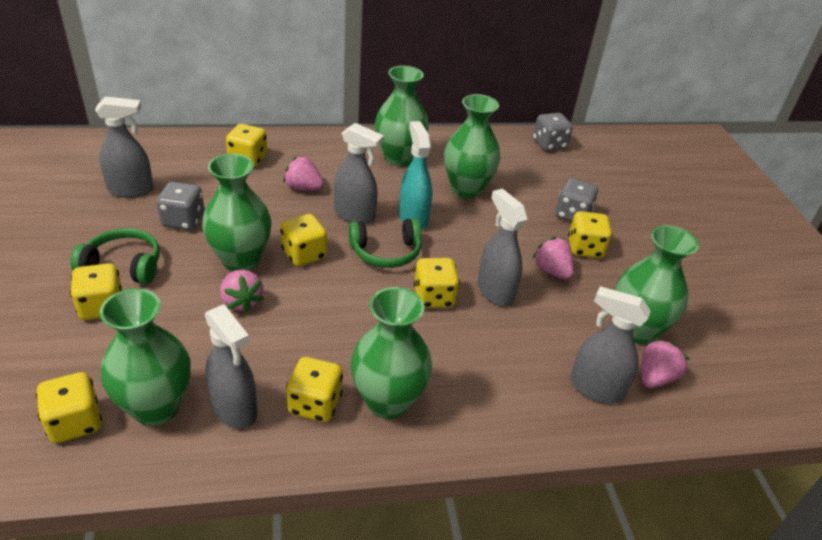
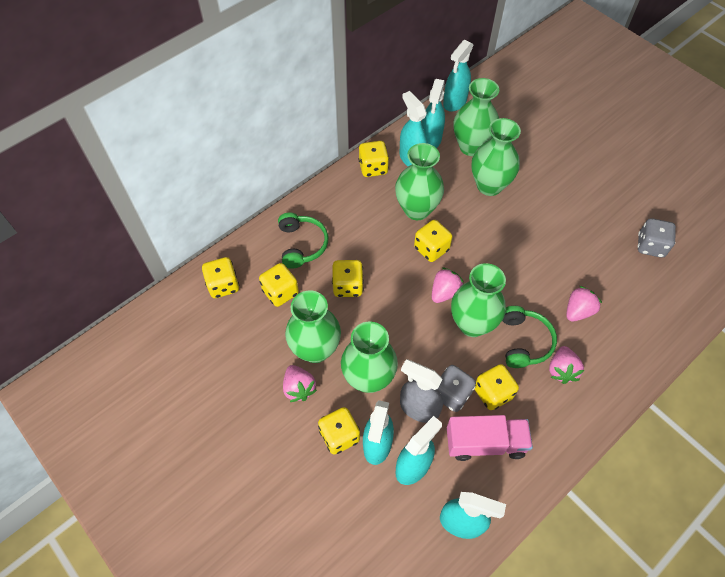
grey dice: 3 -> 2
grey spray bottle: 5 -> 1
pink truck: 0 -> 1
turquoise spray bottle: 1 -> 6

